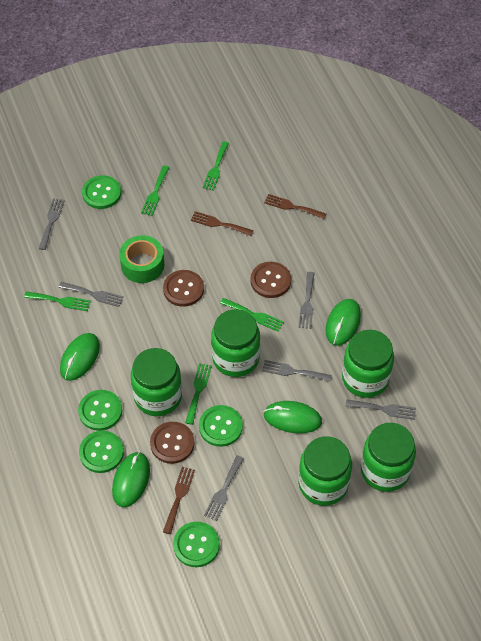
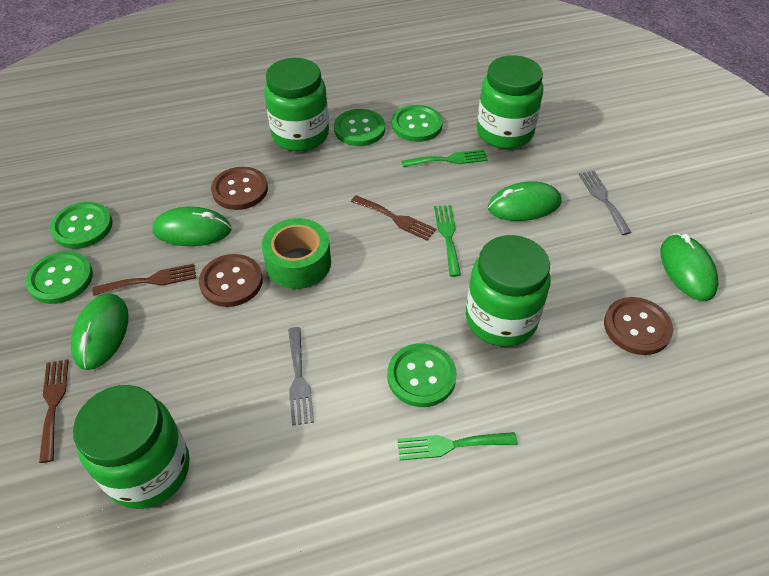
green fork: 5 -> 3
green jar: 5 -> 4
grey fork: 6 -> 2

